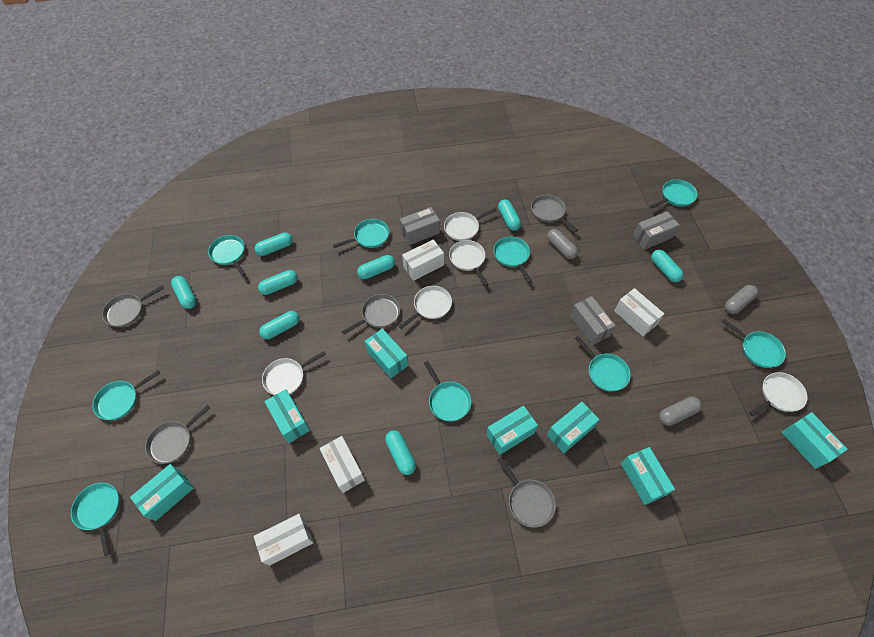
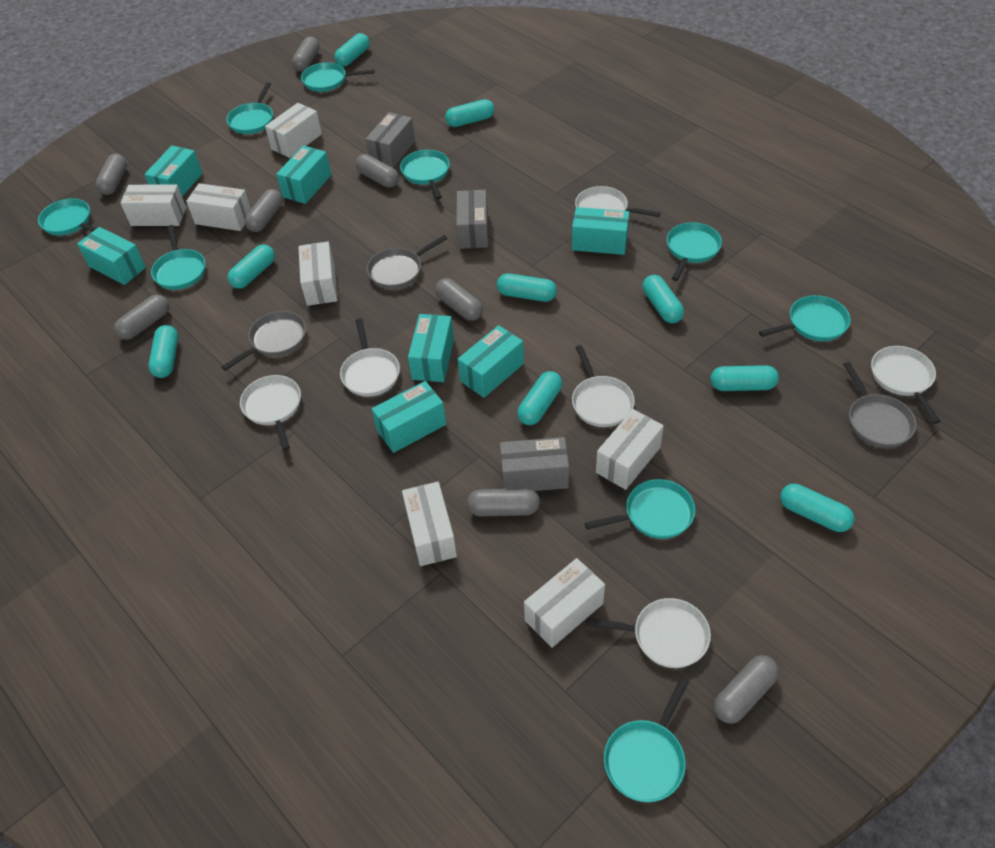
grey capsule: 3 -> 8
grey pan: 5 -> 3
turquoise capsule: 8 -> 9
white box: 4 -> 7
white pan: 5 -> 6

